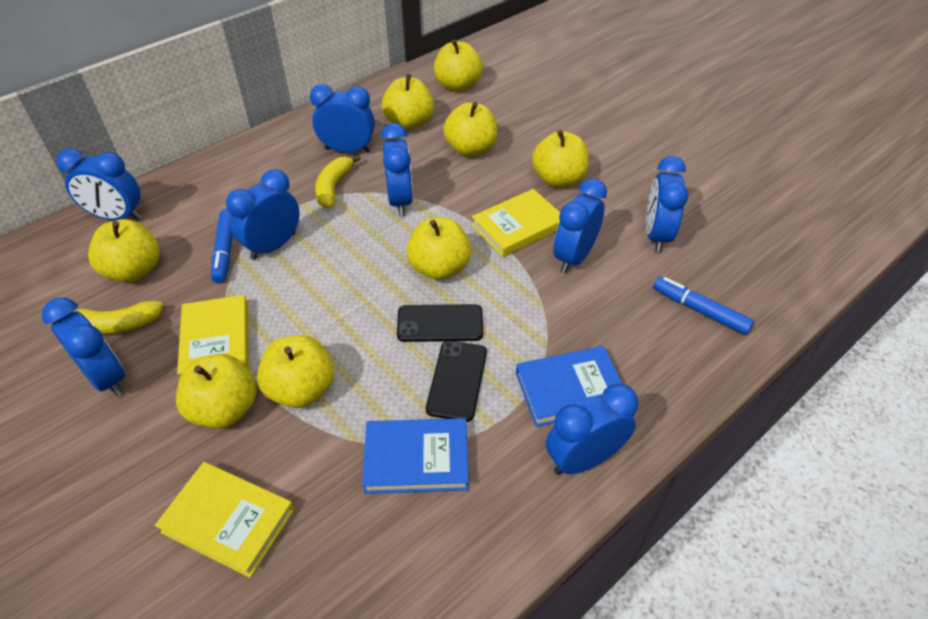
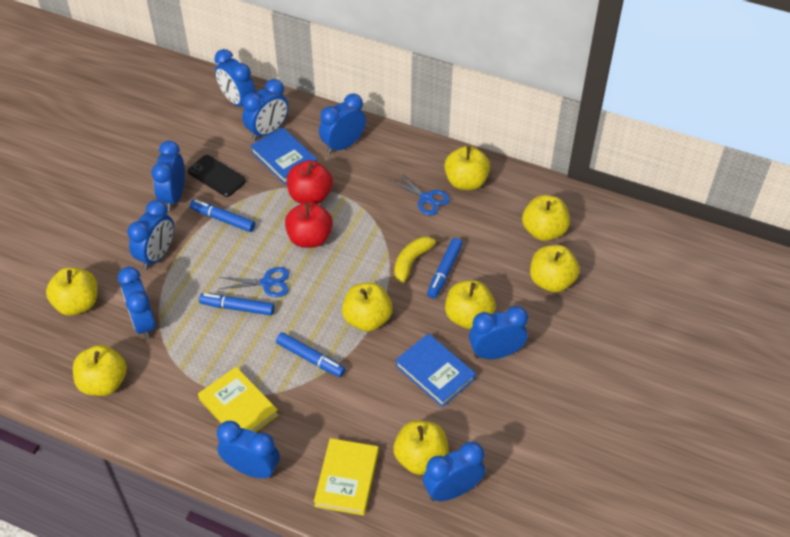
black phone: 2 -> 1
blue clock: 8 -> 9
blue marker: 2 -> 4
blue scissors: 0 -> 2
red apple: 0 -> 2
yellow banana: 2 -> 1
yellow book: 3 -> 2

